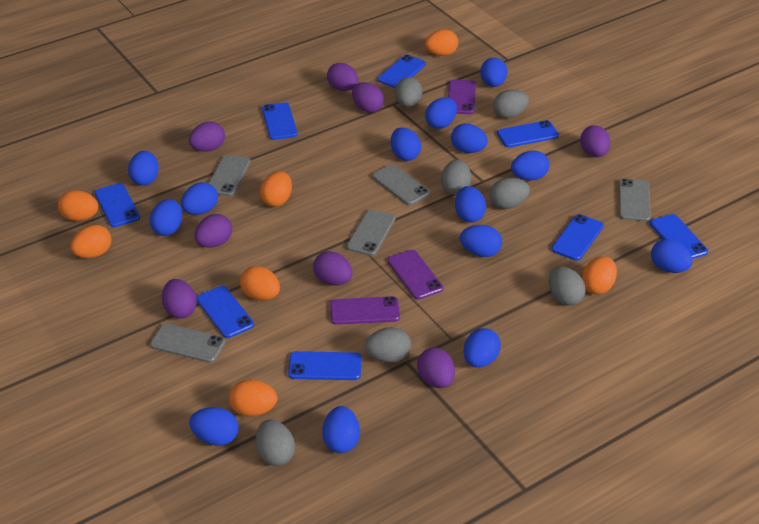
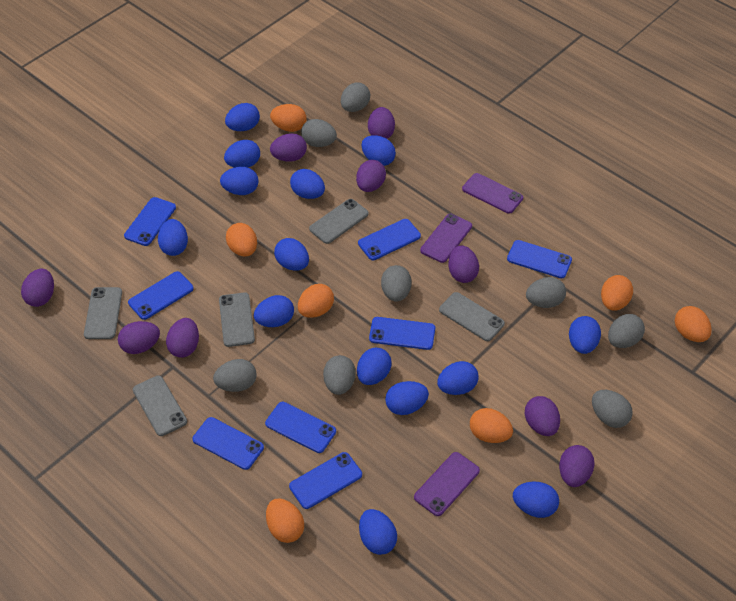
grey egg: 7 -> 8
purple egg: 8 -> 9

